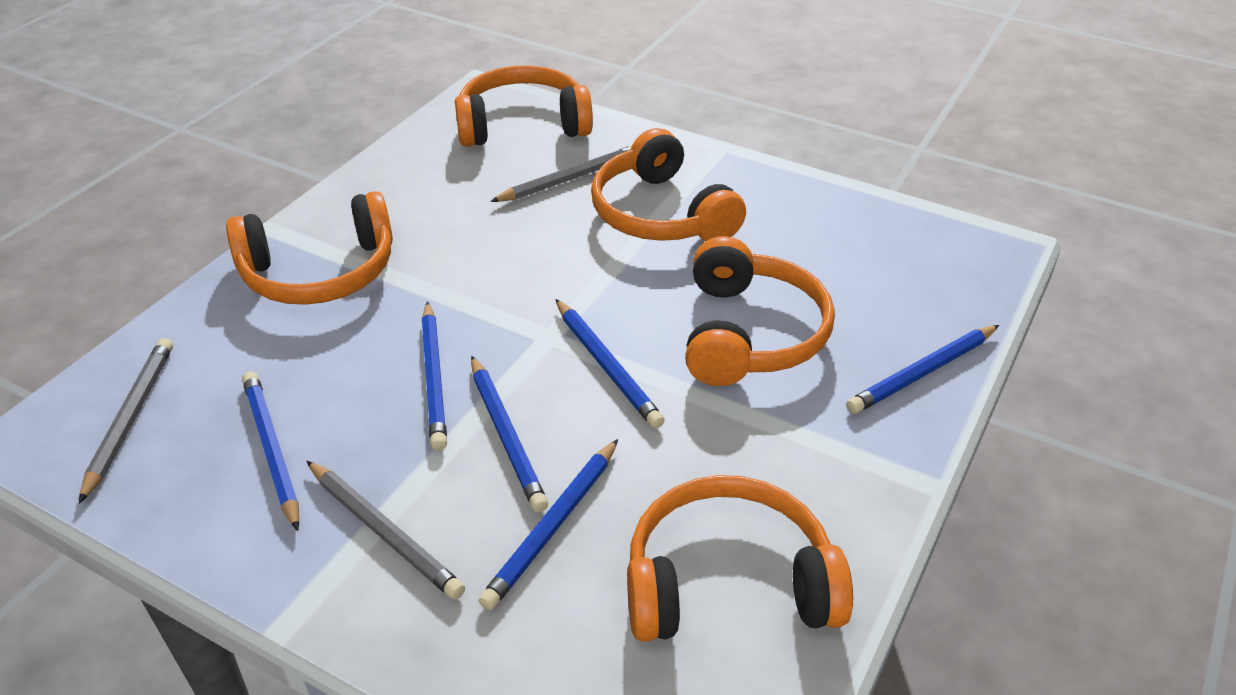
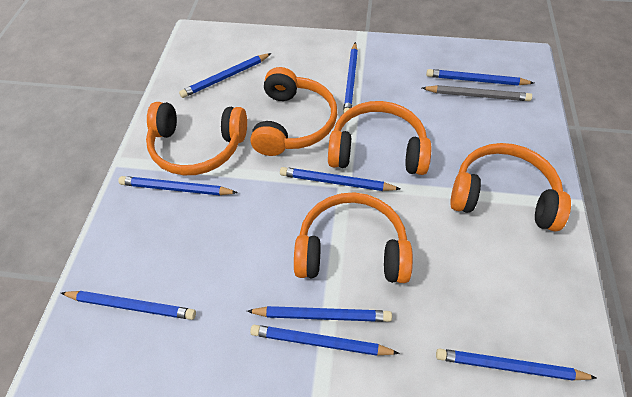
blue pencil: 6 -> 9
grey pencil: 3 -> 1

